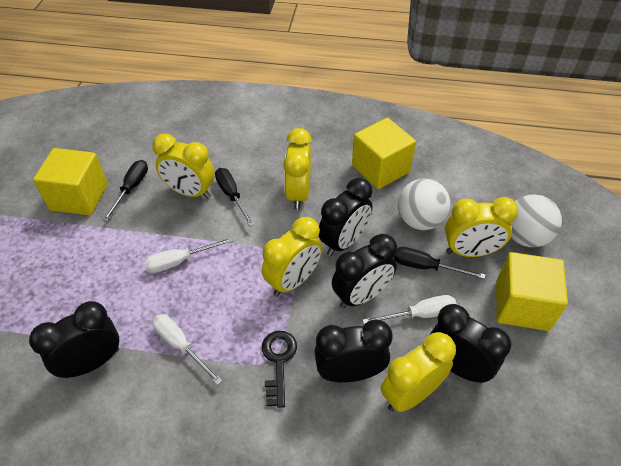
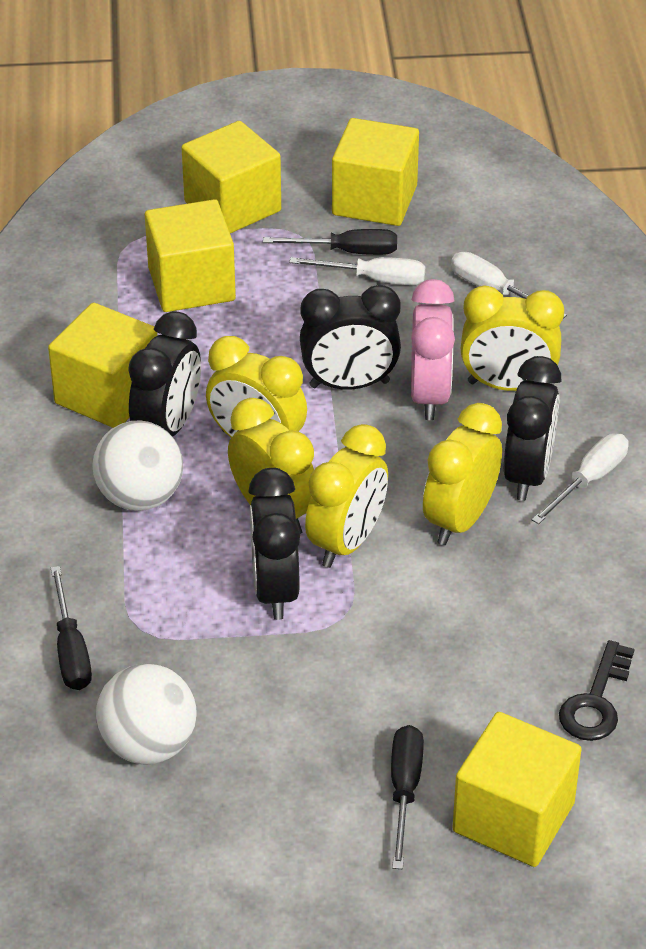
black clock: 5 -> 4
pink clock: 0 -> 1
yellow cube: 3 -> 5

